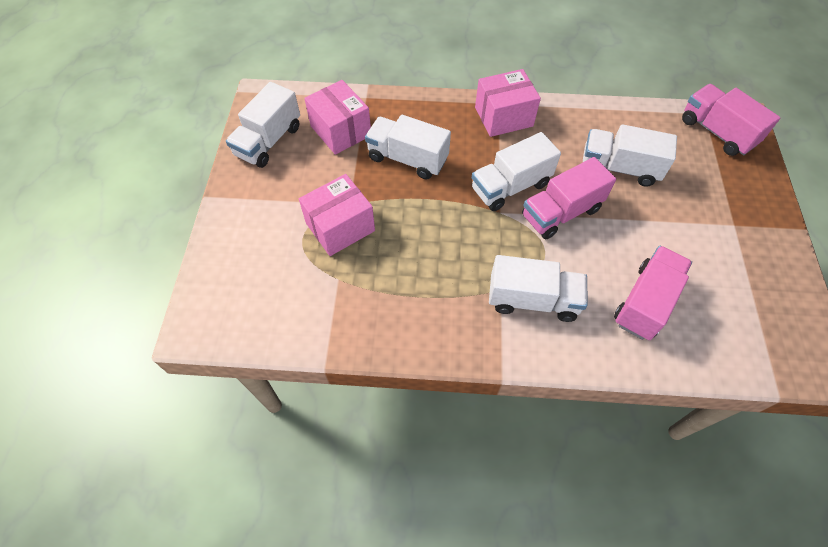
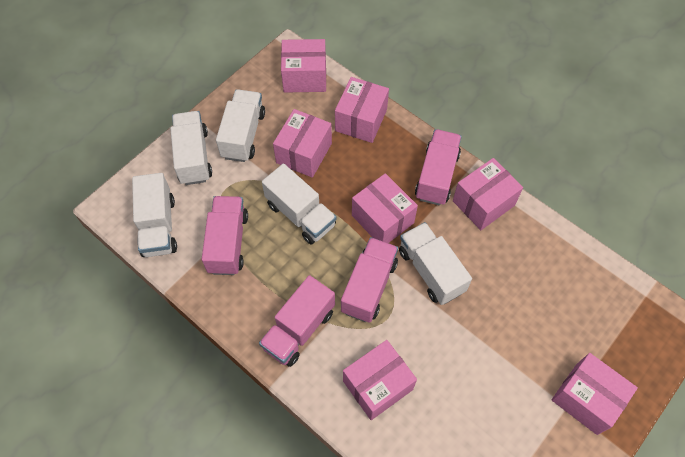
pink box: 3 -> 7
pink truck: 3 -> 4

